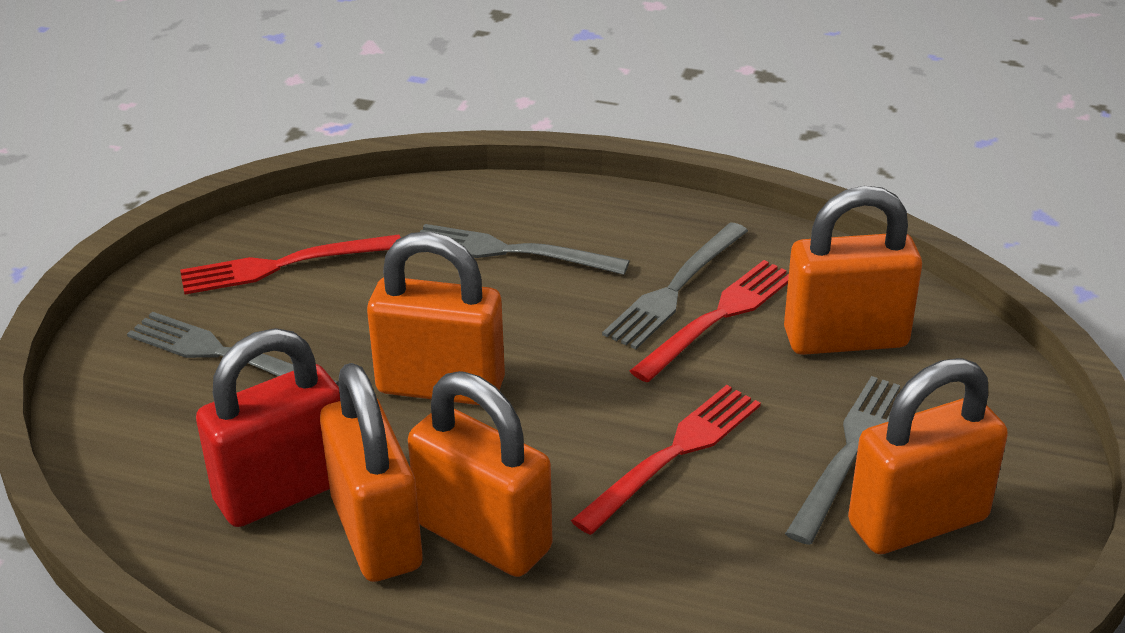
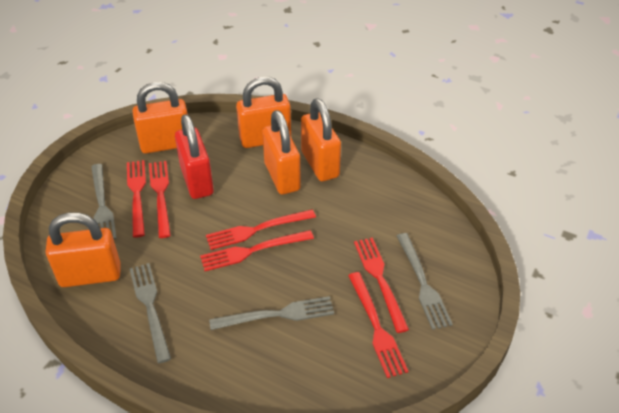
red fork: 3 -> 6

